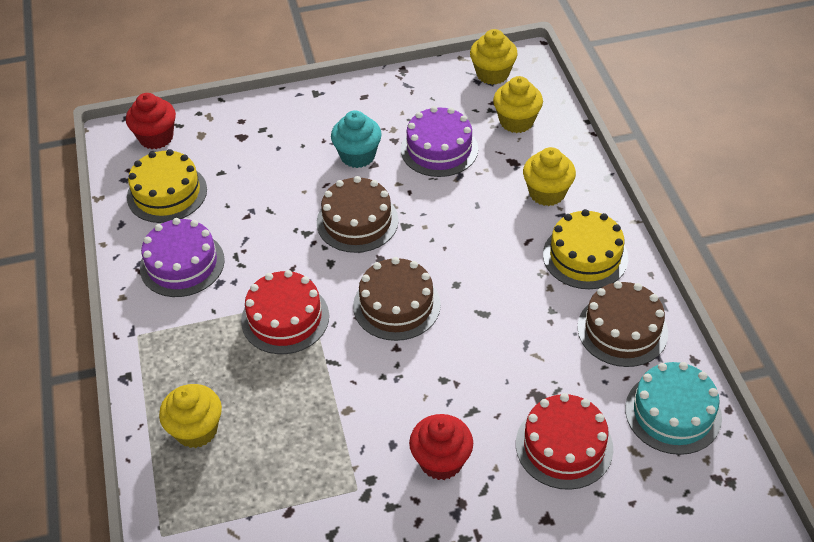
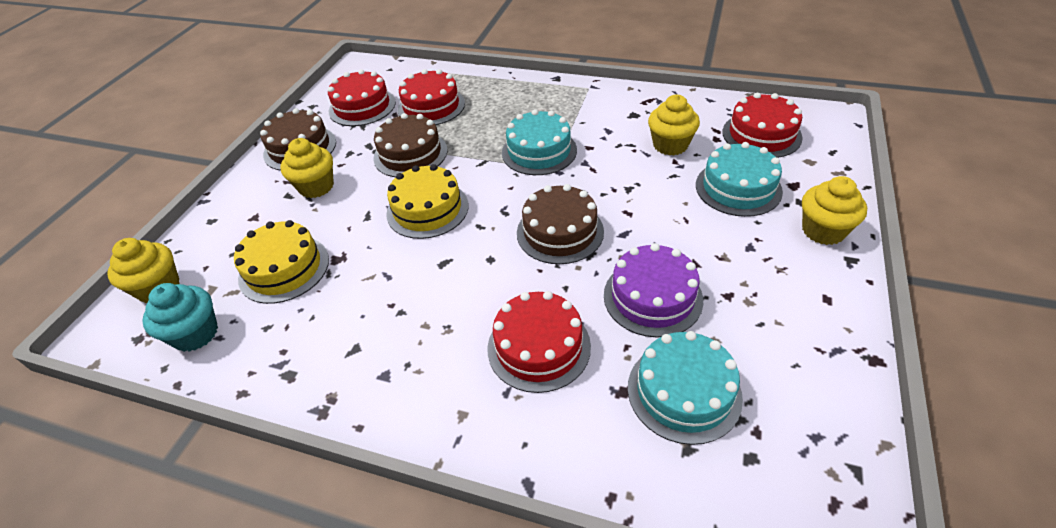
purple cake: 2 -> 1
red cake: 2 -> 4
red cupcake: 2 -> 0
turquoise cake: 1 -> 3

